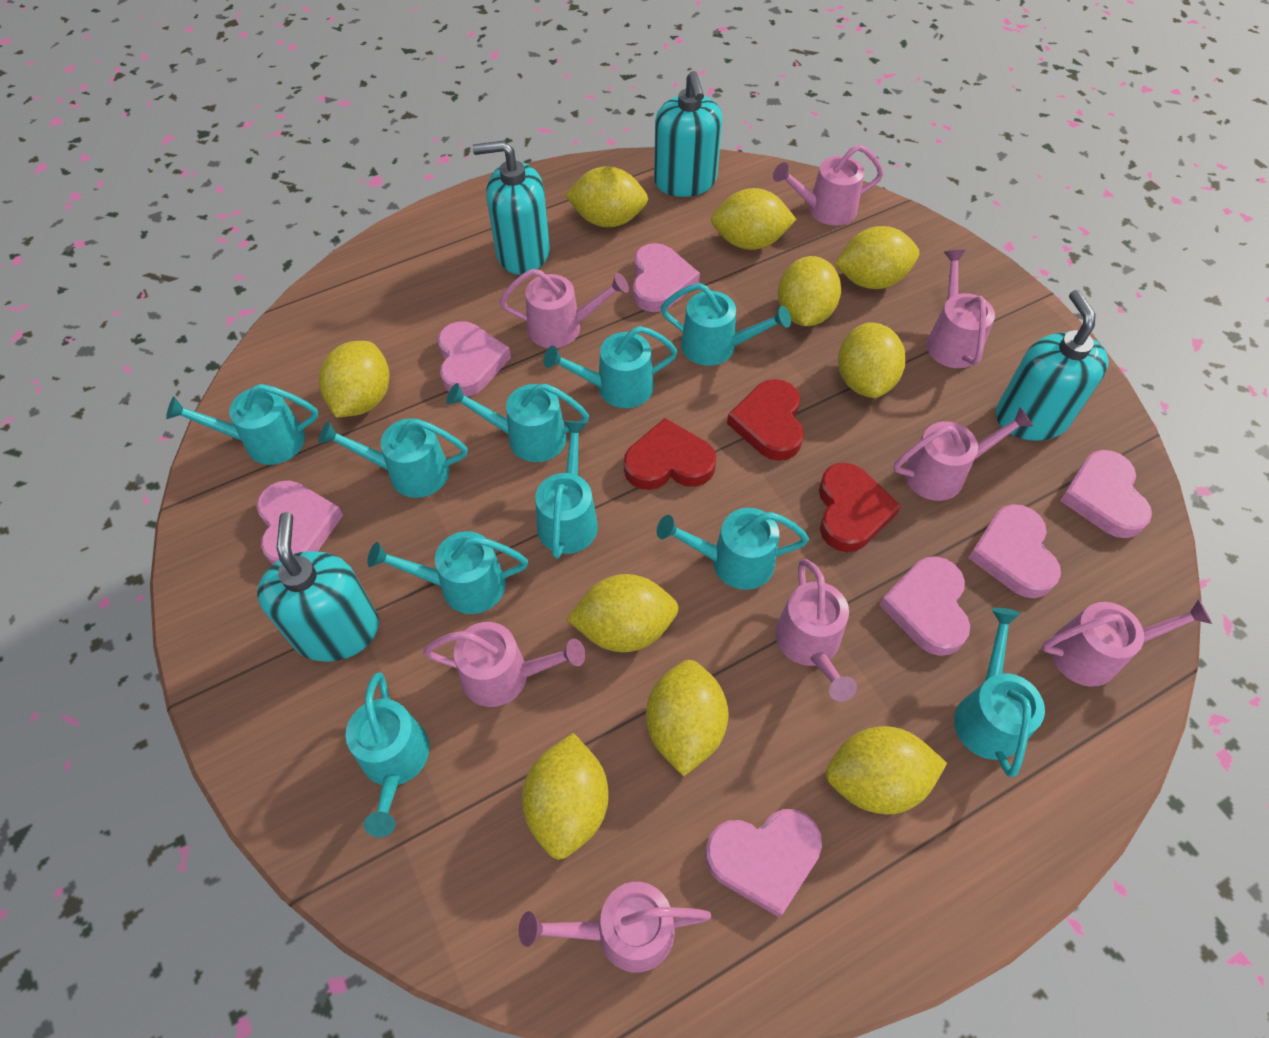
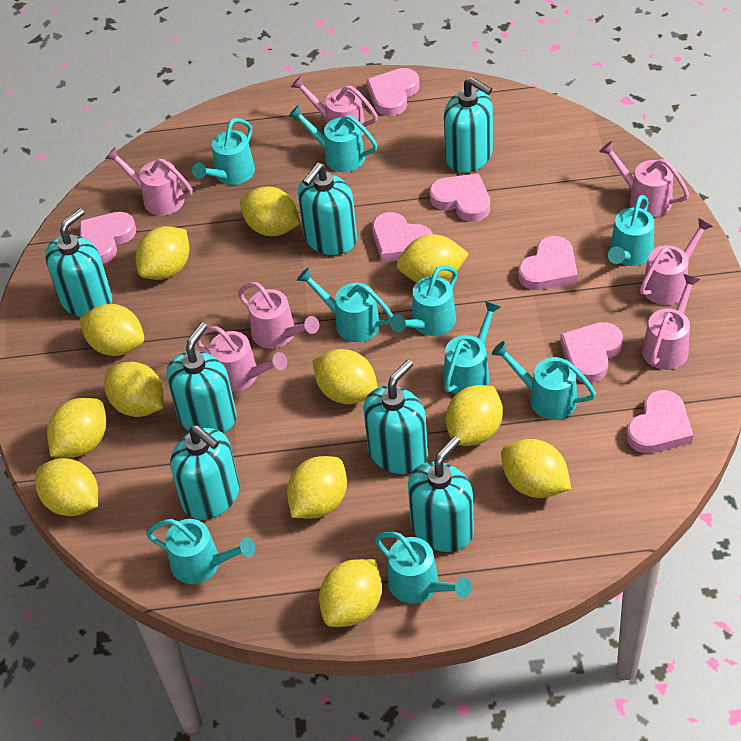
pink watering can: 8 -> 7
red heart: 3 -> 0
turquoise soap dispenser: 4 -> 7
turquoise watering can: 10 -> 9
yellow lemon: 10 -> 12

